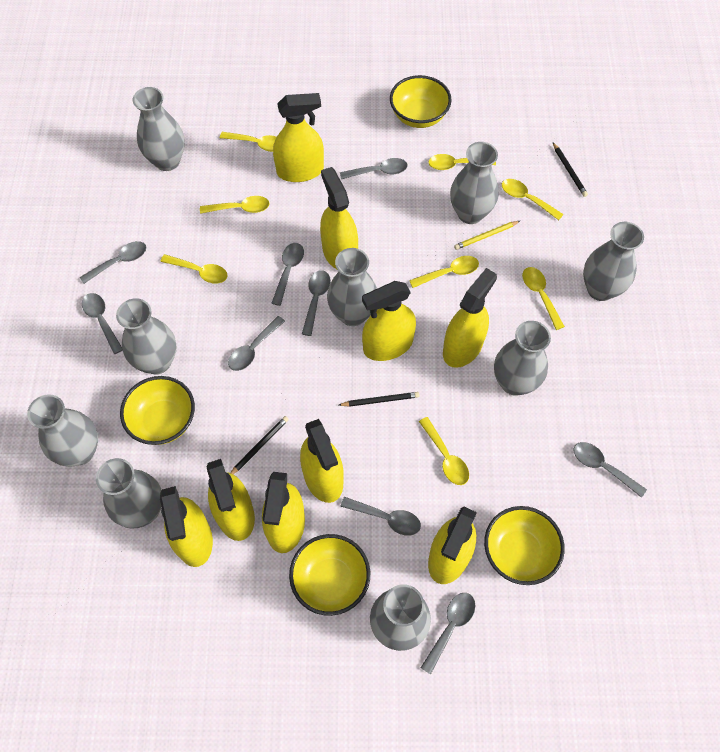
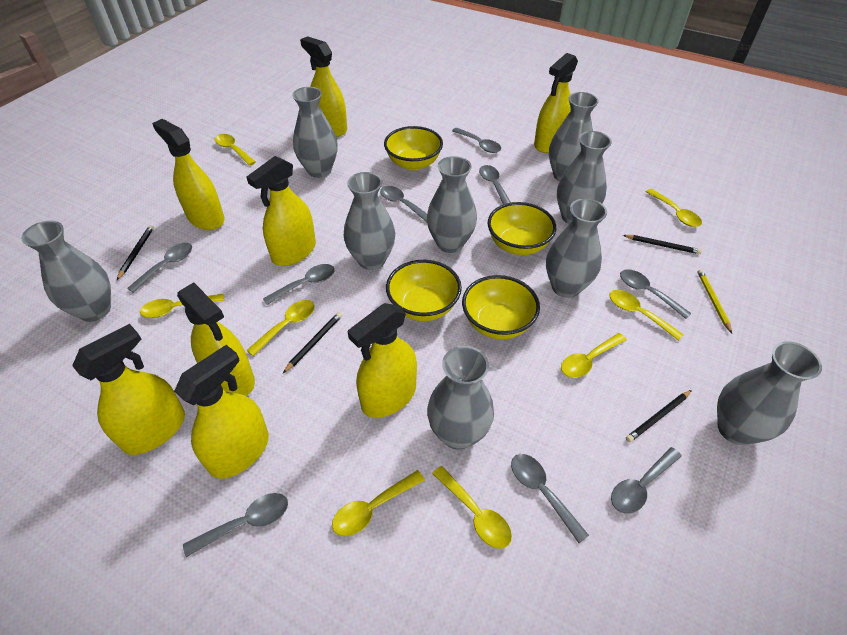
black pencil: 3 -> 4
yellow spray bottle: 9 -> 8

